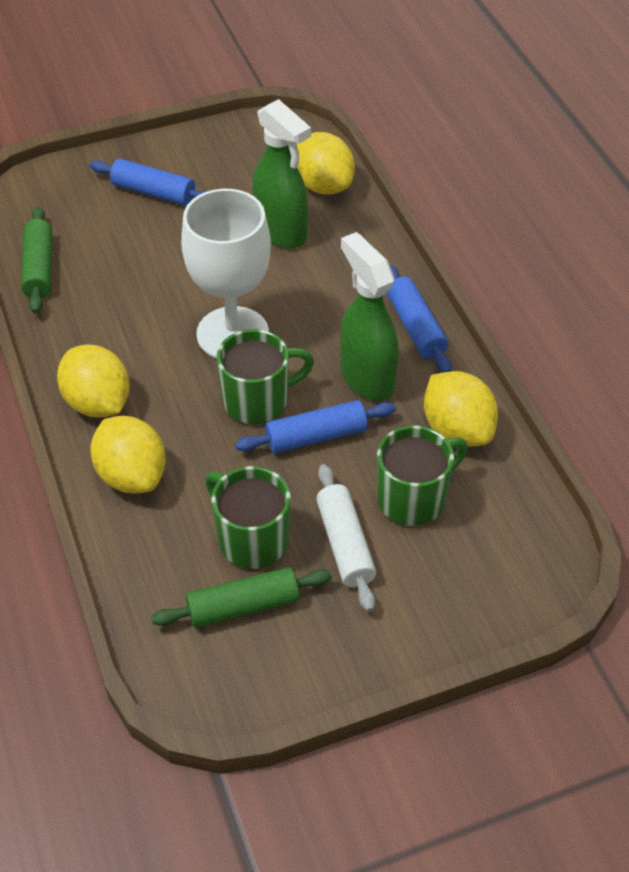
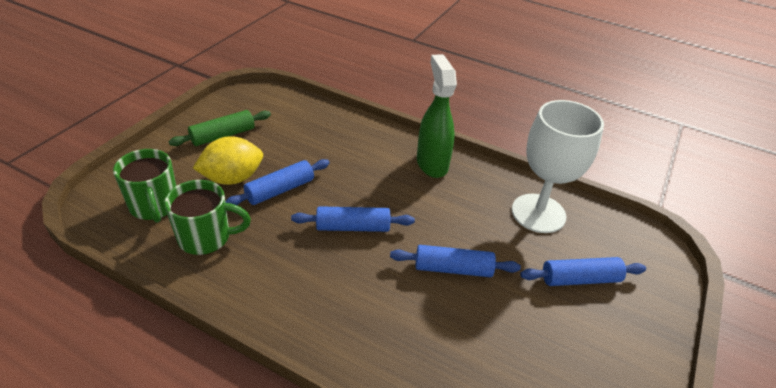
blue rolling pin: 3 -> 4
green mug: 3 -> 2
green rolling pin: 2 -> 1
green spray bottle: 2 -> 1
white rolling pin: 1 -> 0
yellow lemon: 4 -> 1

